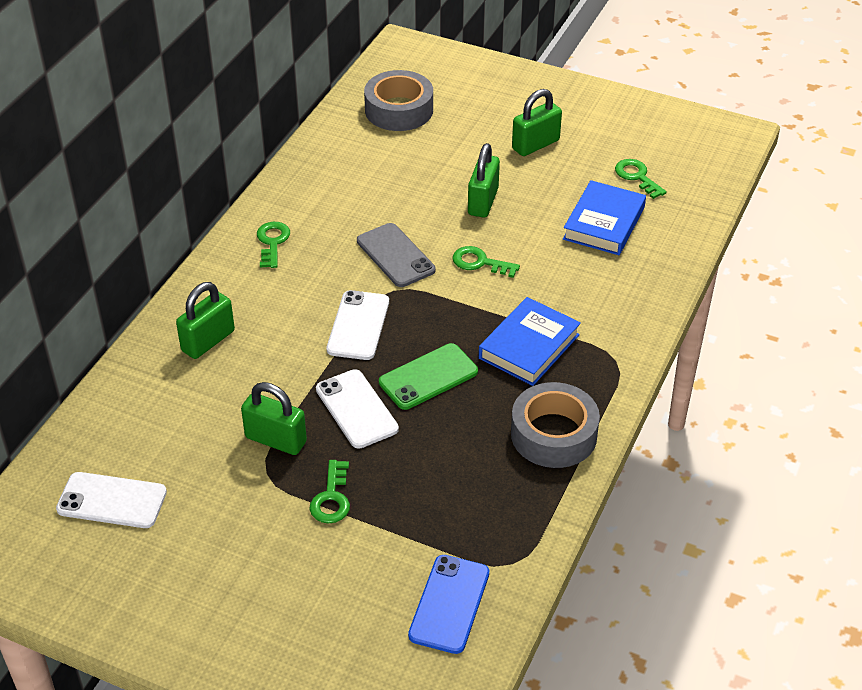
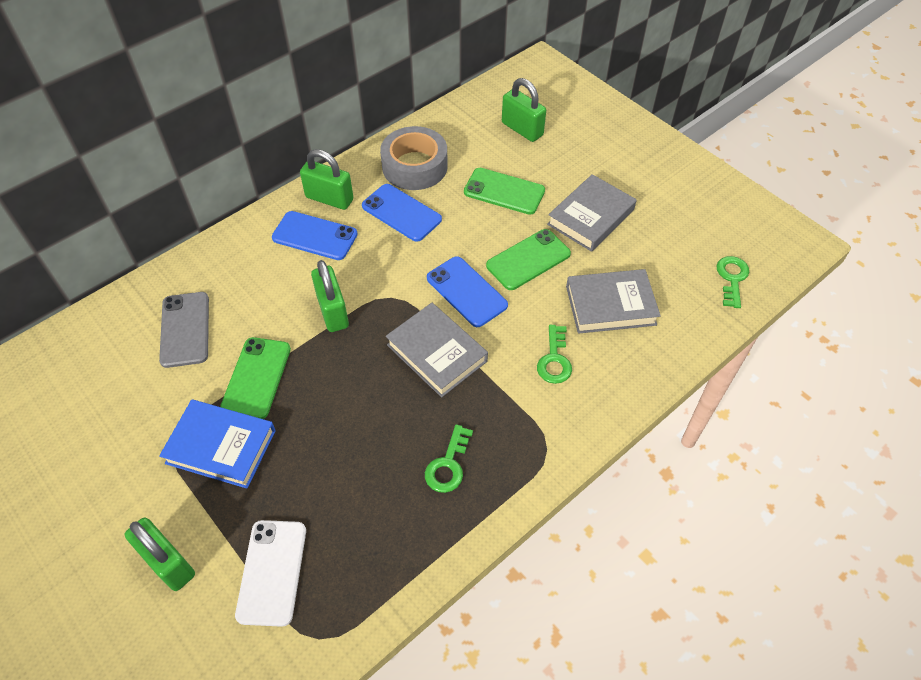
blue book: 2 -> 1
blue phone: 1 -> 3
green key: 4 -> 3
green phone: 1 -> 3
grey book: 0 -> 3
grey tape: 2 -> 1
white phone: 3 -> 1

